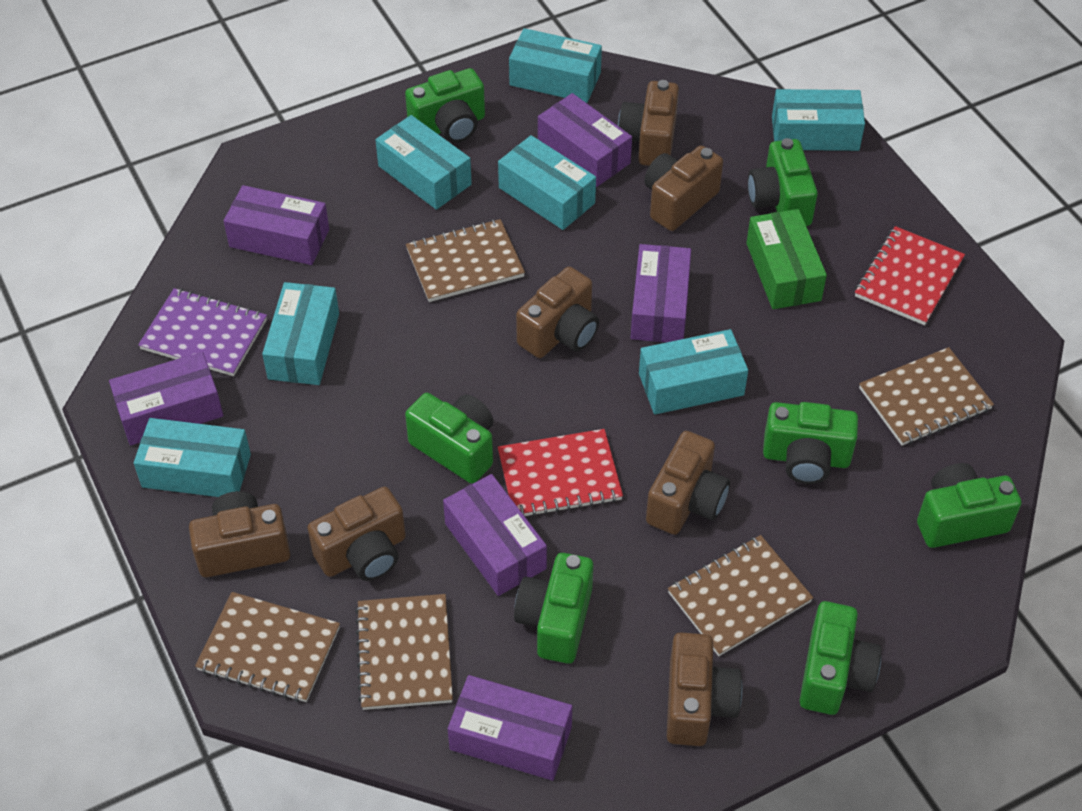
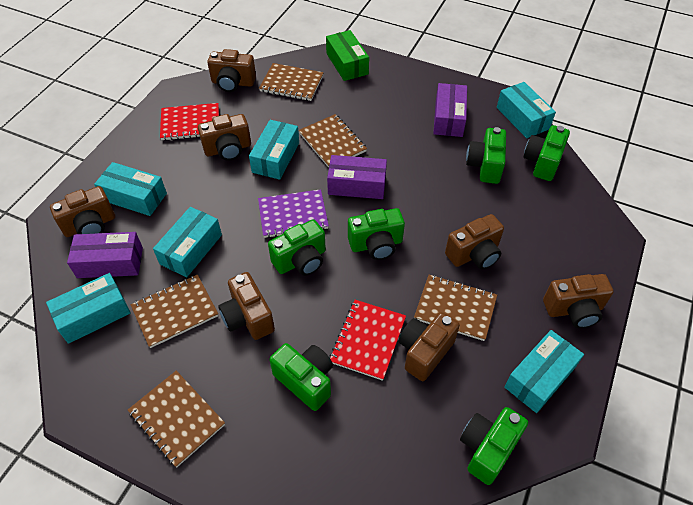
green camera: 7 -> 6
purple box: 6 -> 3
turquoise box: 7 -> 6

